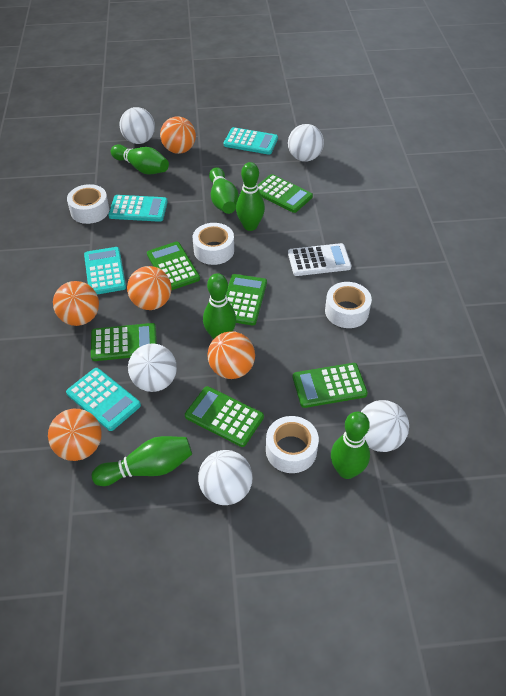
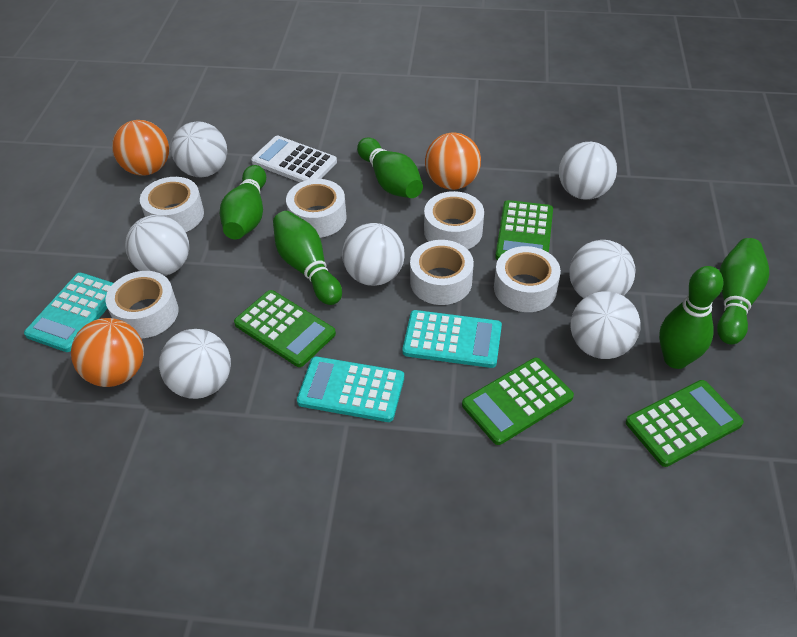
green bowling pin: 6 -> 5
green calculator: 6 -> 4
orange ball: 5 -> 3
turquoise calculator: 4 -> 3
white ball: 5 -> 7
white tape: 4 -> 6

